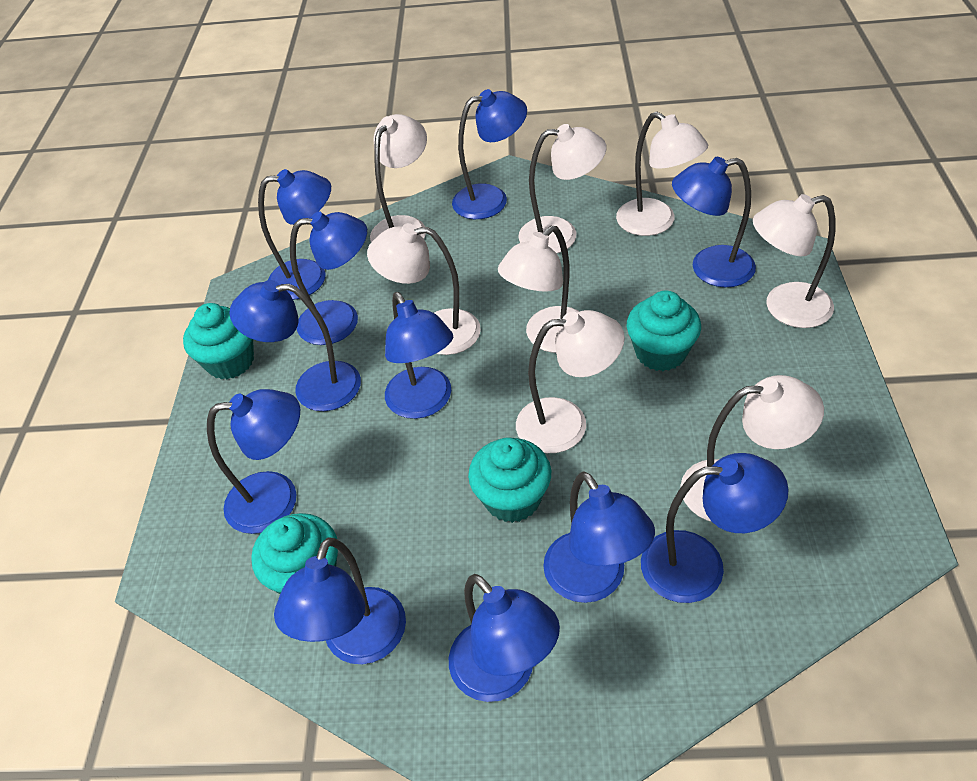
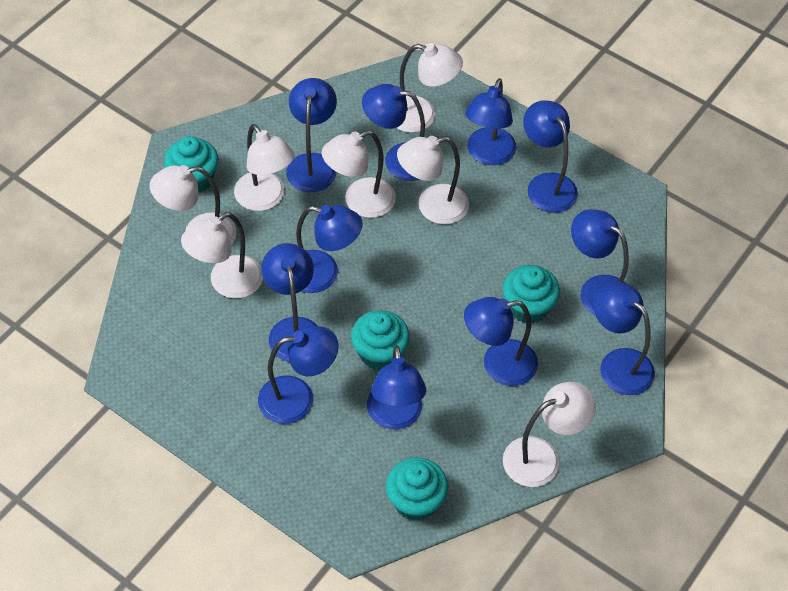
white lamp: 8 -> 7

